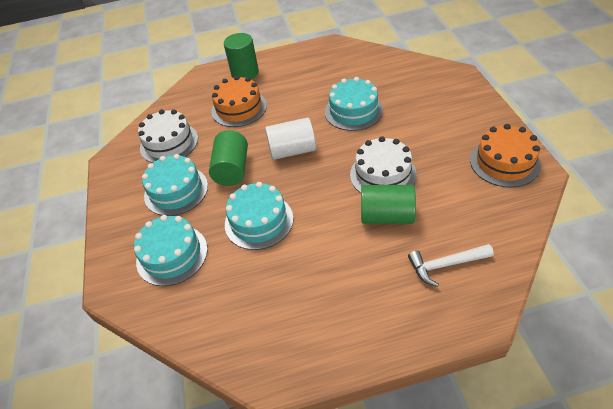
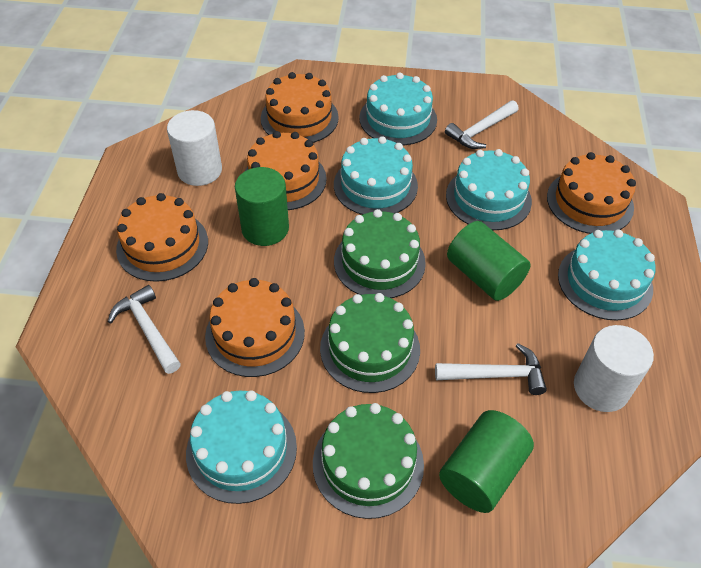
green cake: 0 -> 3
orange cake: 2 -> 5
turquoise cake: 4 -> 5
white cake: 2 -> 0
white cylinder: 1 -> 2
white hammer: 1 -> 3

